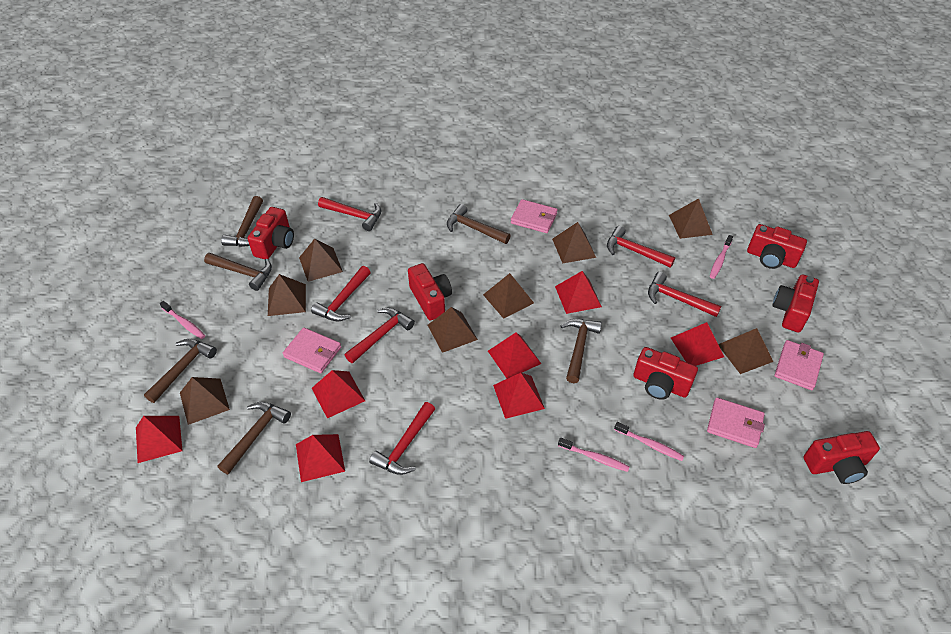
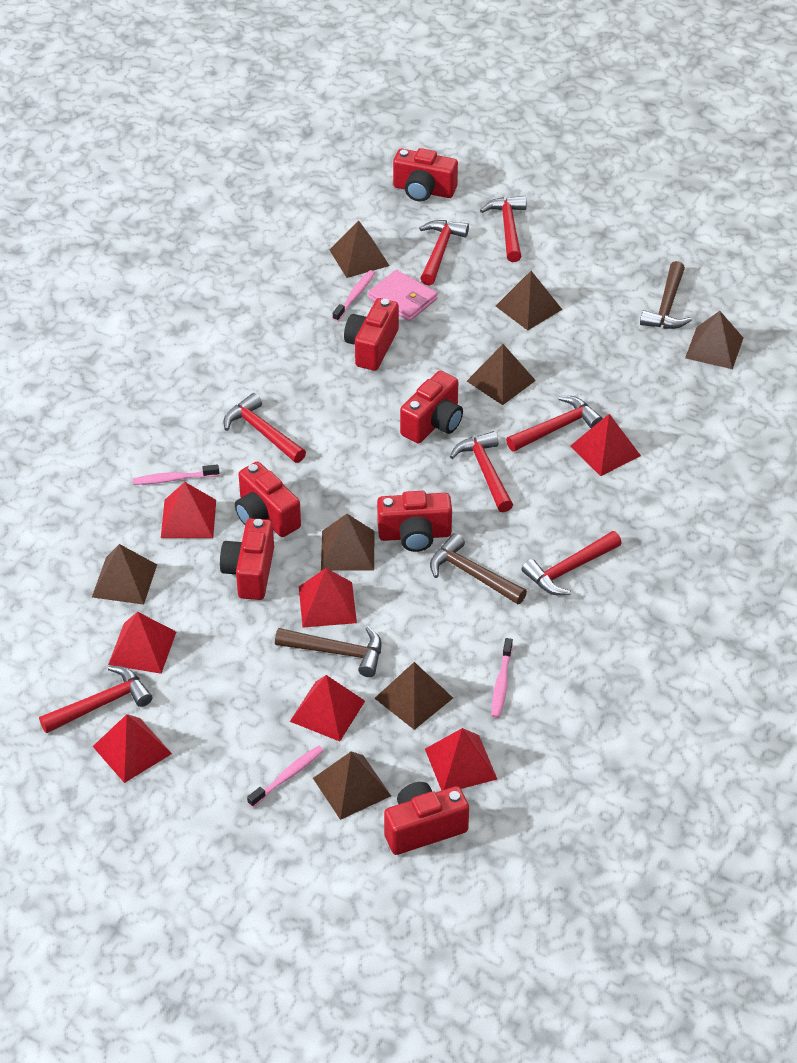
brown hammer: 6 -> 3
pink wallet: 4 -> 1
red camera: 6 -> 7
red hammer: 6 -> 7

